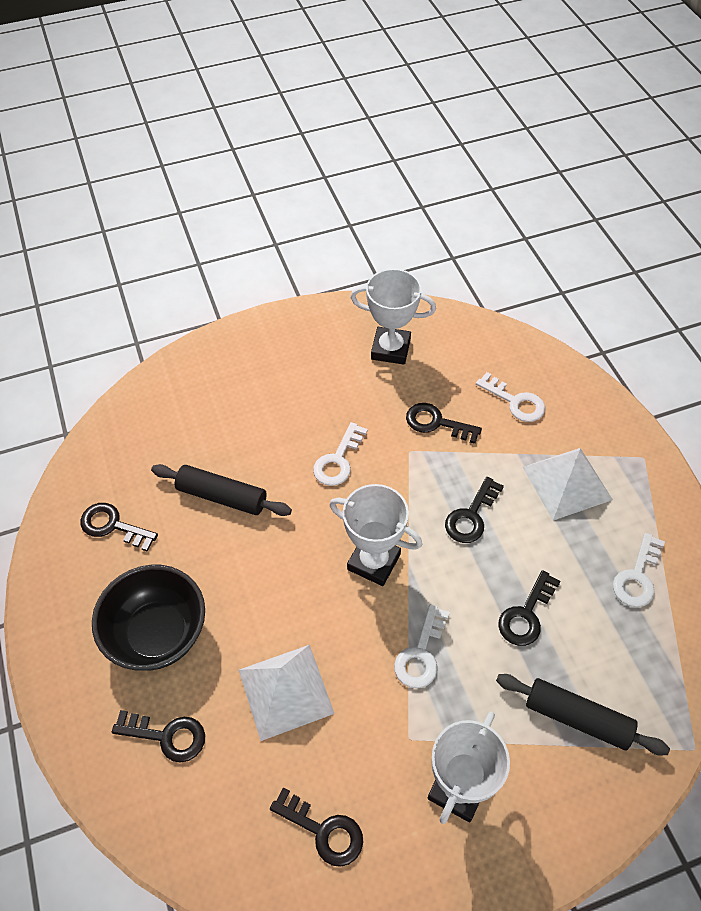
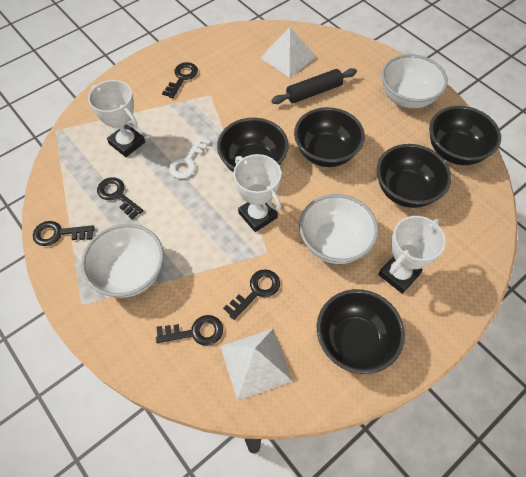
black bowl: 1 -> 5
black key: 6 -> 5
black rolling pin: 2 -> 1
white bowl: 0 -> 3
white key: 4 -> 1

